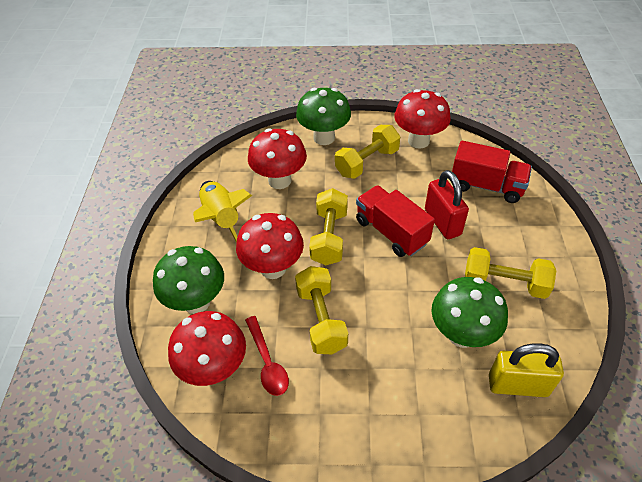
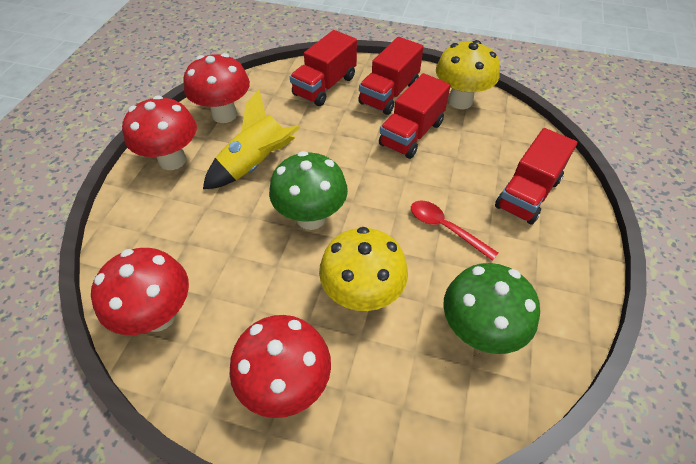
green mushroom: 3 -> 2
red padlock: 1 -> 0
red truck: 2 -> 4
yellow dumbbell: 4 -> 0
yellow mushroom: 0 -> 2
yellow padlock: 1 -> 0

